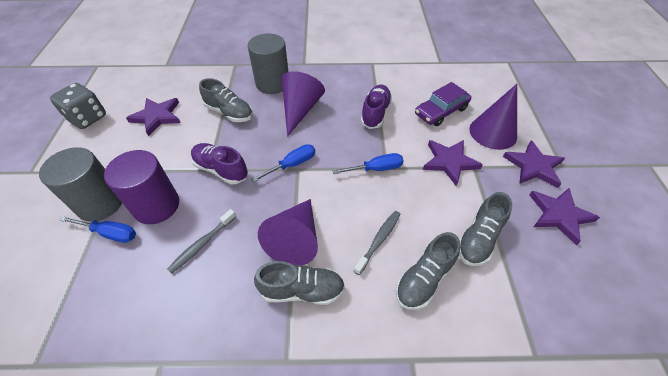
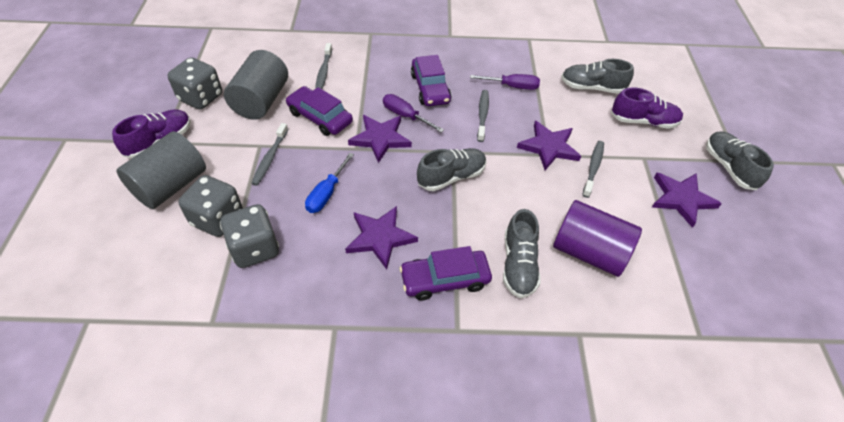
blue screwdriver: 3 -> 1
grey dice: 1 -> 3
grey toothbrush: 2 -> 4
purple car: 1 -> 3
purple cone: 3 -> 0
purple screwdriver: 0 -> 2

